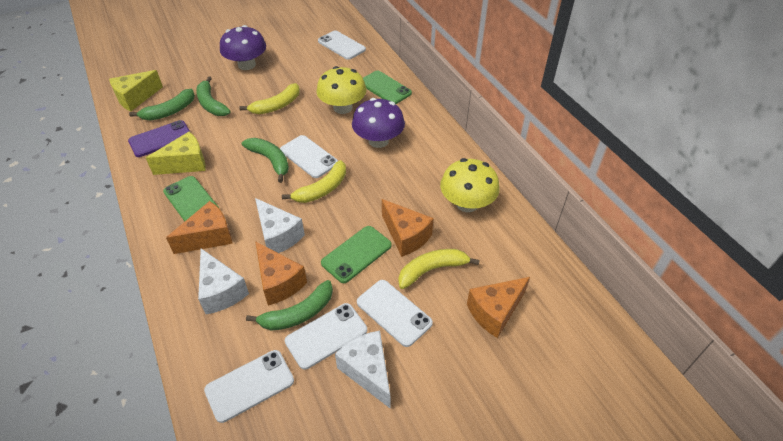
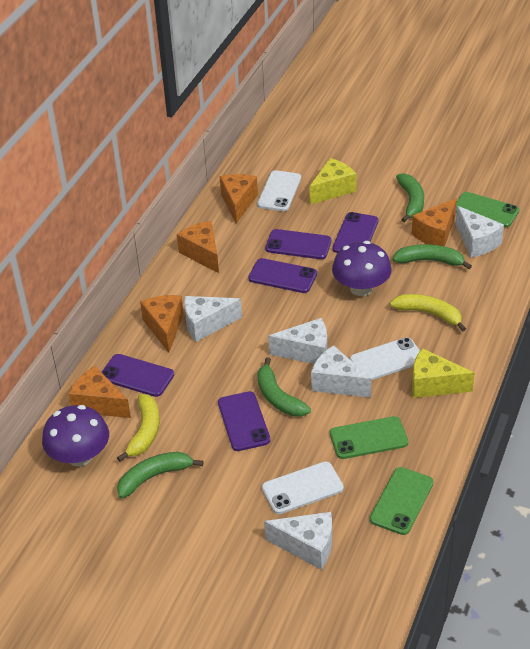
orange cheese: 4 -> 5
purple phone: 1 -> 5
white cheese: 3 -> 5
white phone: 5 -> 3
yellow banana: 3 -> 2
yellow mushroom: 2 -> 0

